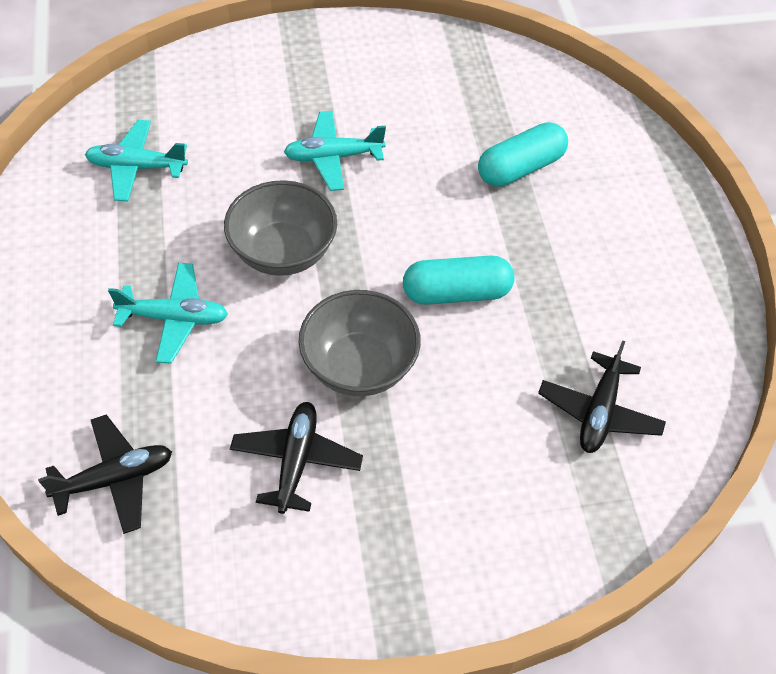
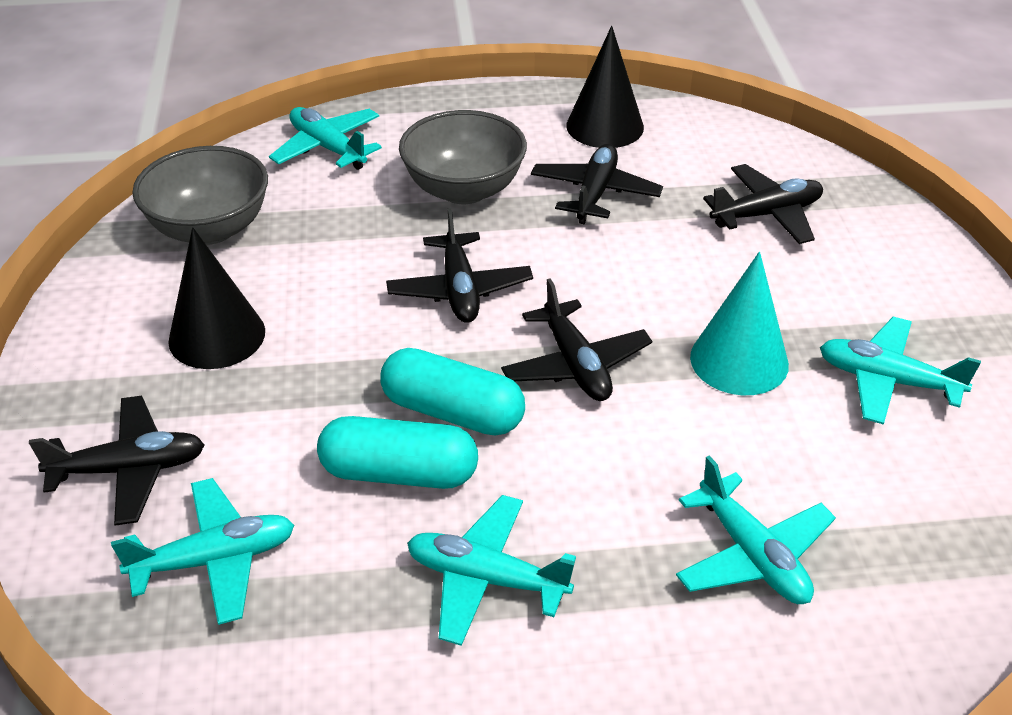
black cone: 0 -> 2
black plane: 3 -> 5
turquoise cone: 0 -> 1
turquoise plane: 3 -> 5

